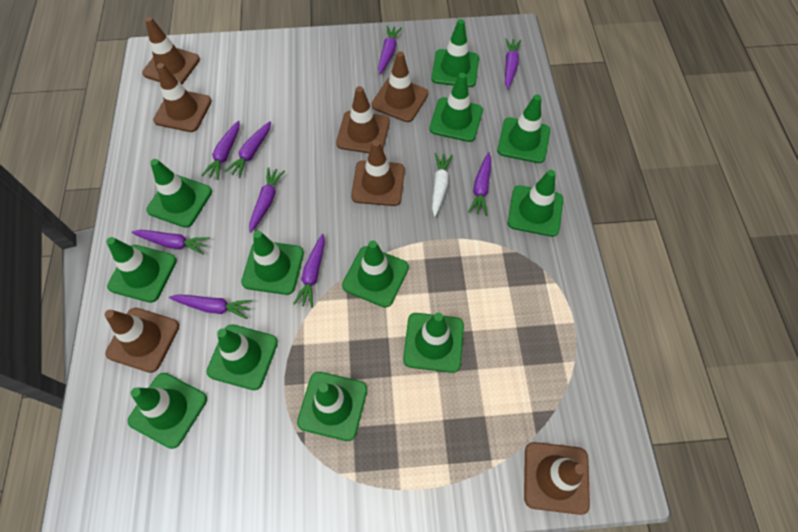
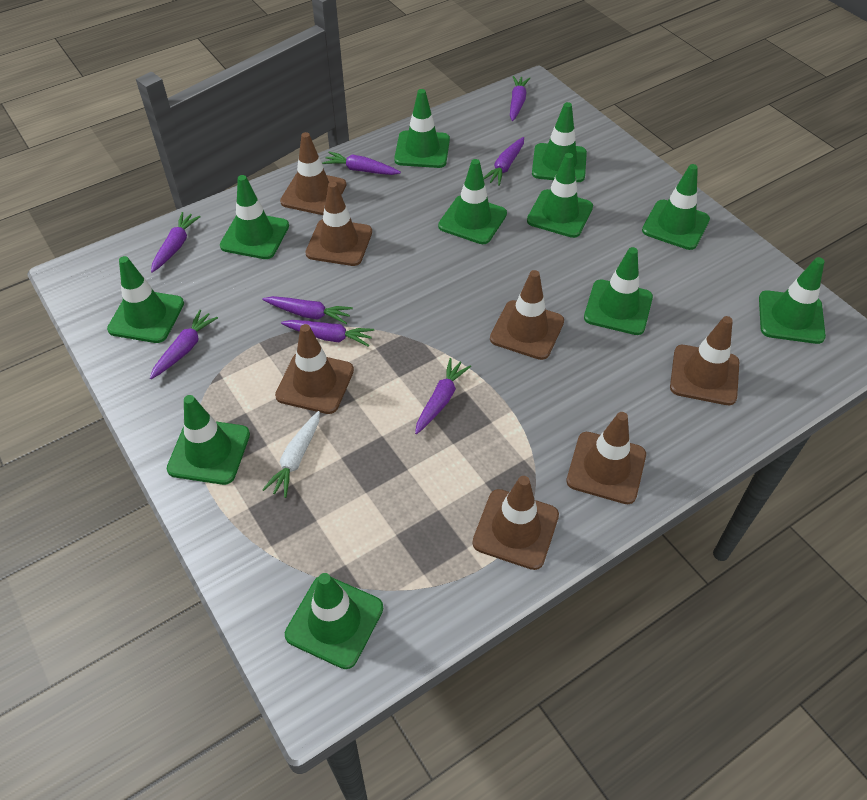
green traffic cone: 12 -> 11
purple carrot: 9 -> 8

